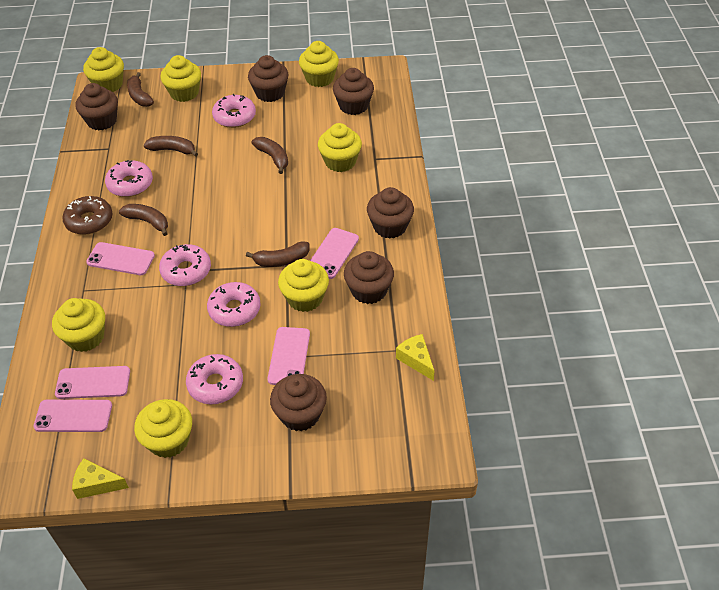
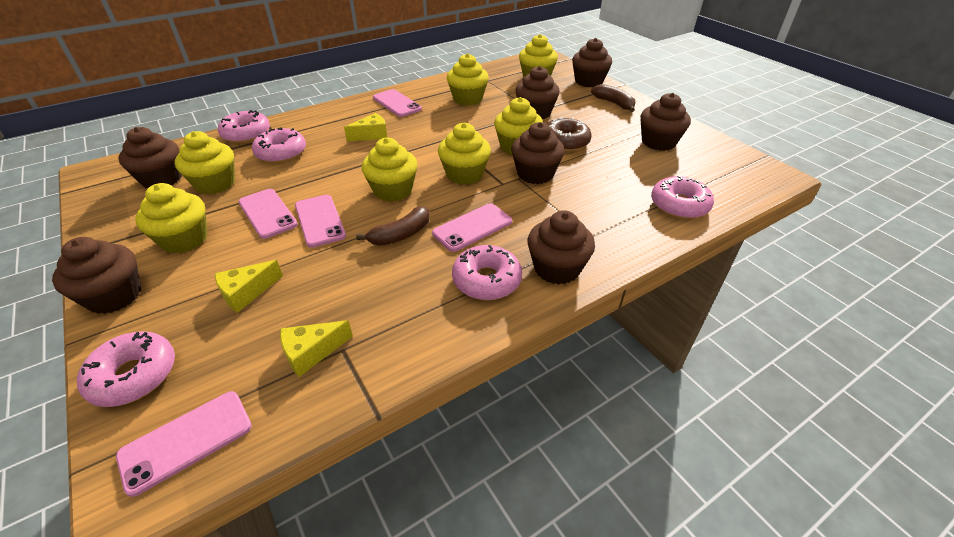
brown banana: 5 -> 2
brown cupcake: 6 -> 7
yellow cheese: 2 -> 3

